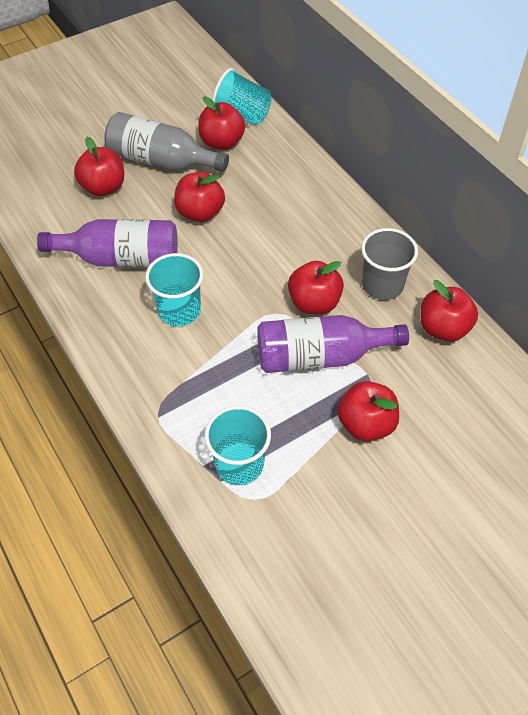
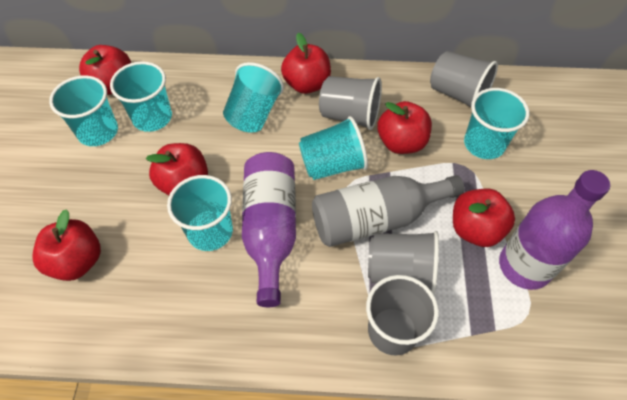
grey cup: 1 -> 4
turquoise cup: 3 -> 6

